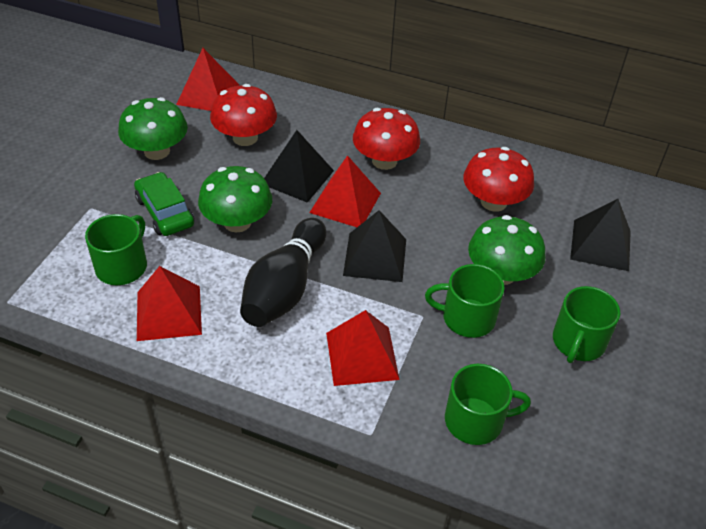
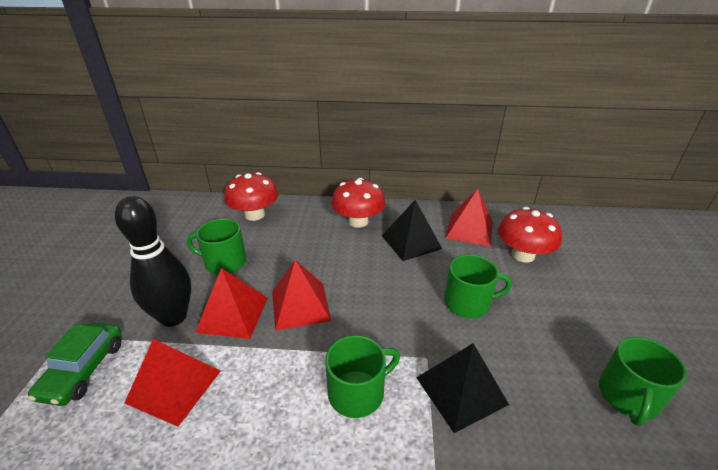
black pyramid: 3 -> 2
green mushroom: 3 -> 0

